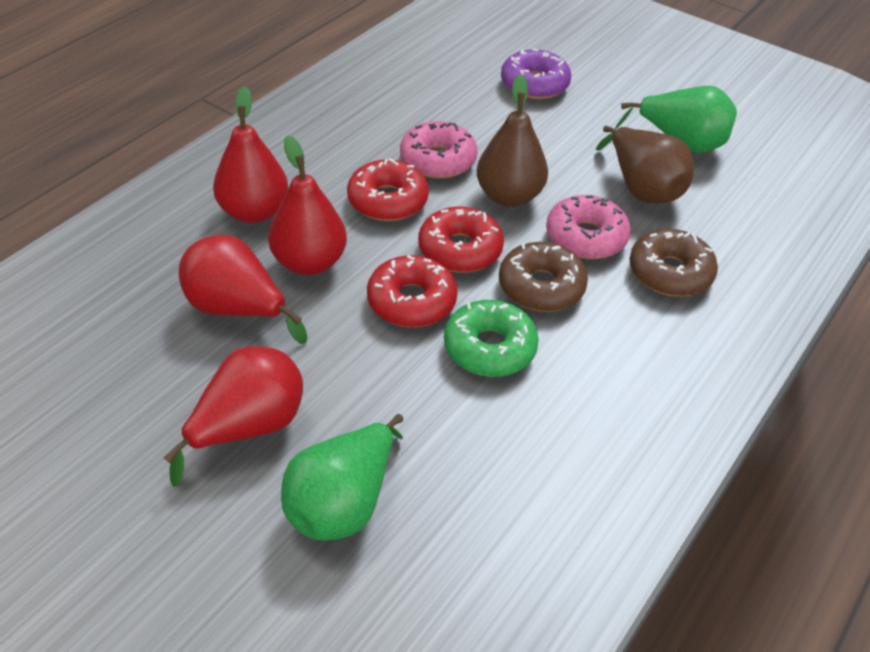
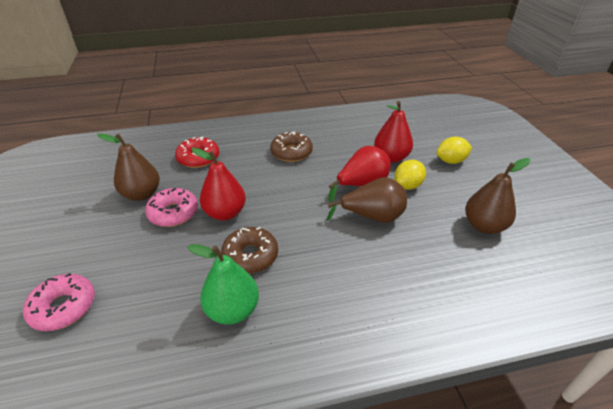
brown pear: 2 -> 3
green donut: 1 -> 0
green pear: 2 -> 1
purple donut: 1 -> 0
red donut: 3 -> 1
red pear: 4 -> 3
yellow lemon: 0 -> 2

